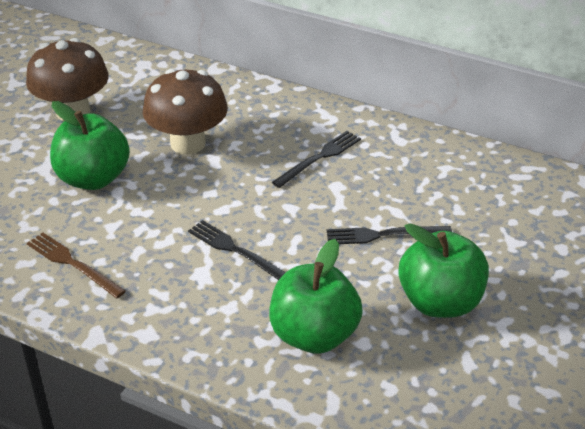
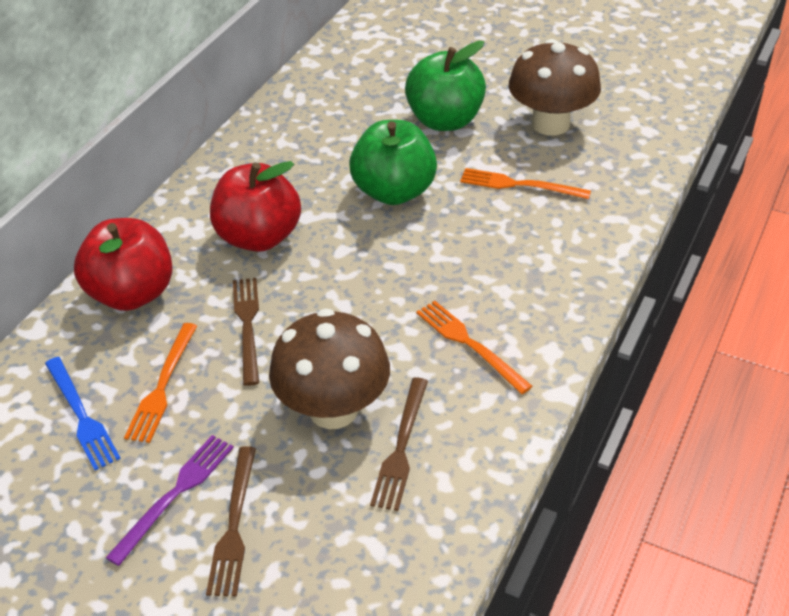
black fork: 3 -> 0
blue fork: 0 -> 1
brown fork: 1 -> 3
green apple: 3 -> 2
orange fork: 0 -> 3
purple fork: 0 -> 1
red apple: 0 -> 2

